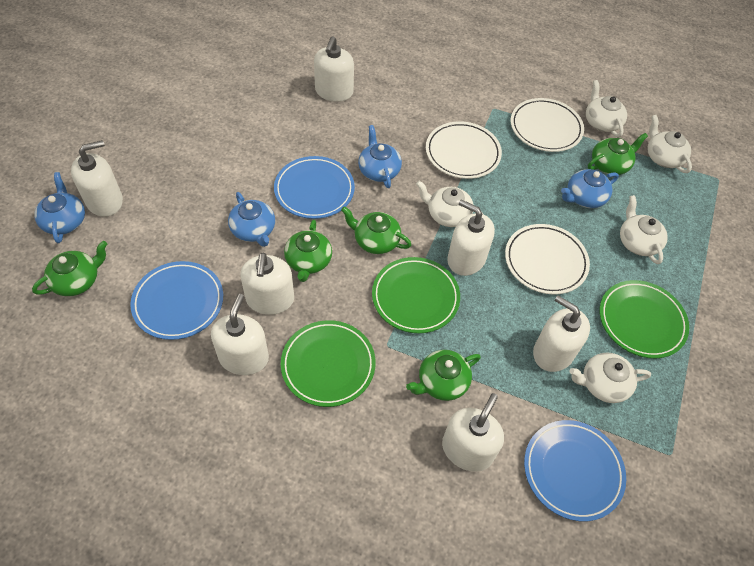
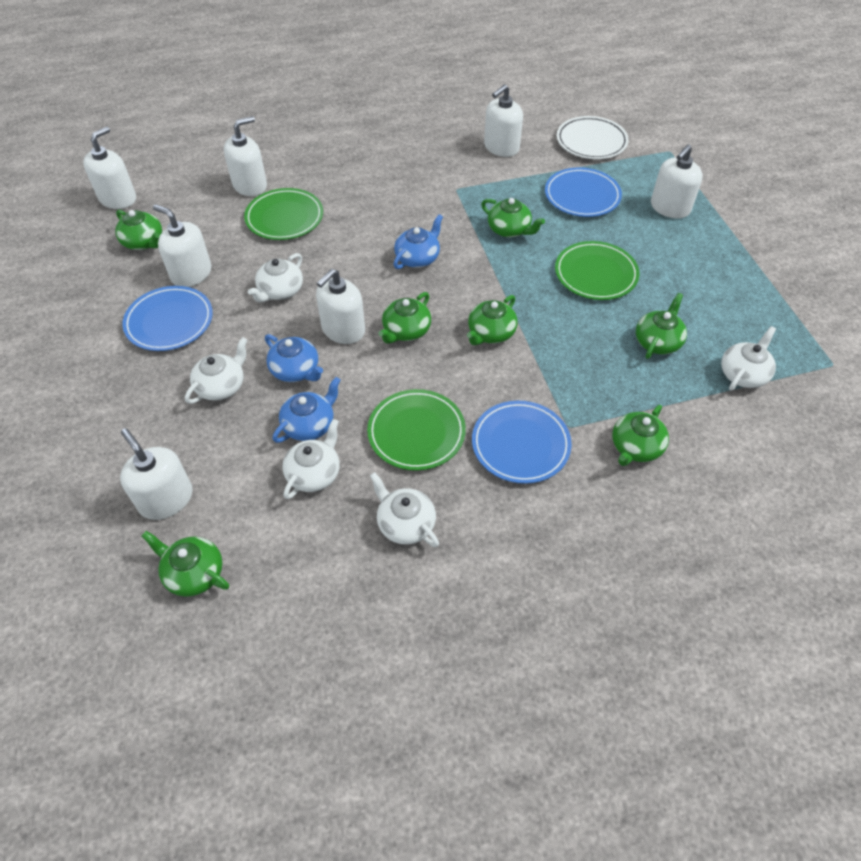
blue teapot: 4 -> 3
green teapot: 5 -> 7
white plate: 3 -> 1

